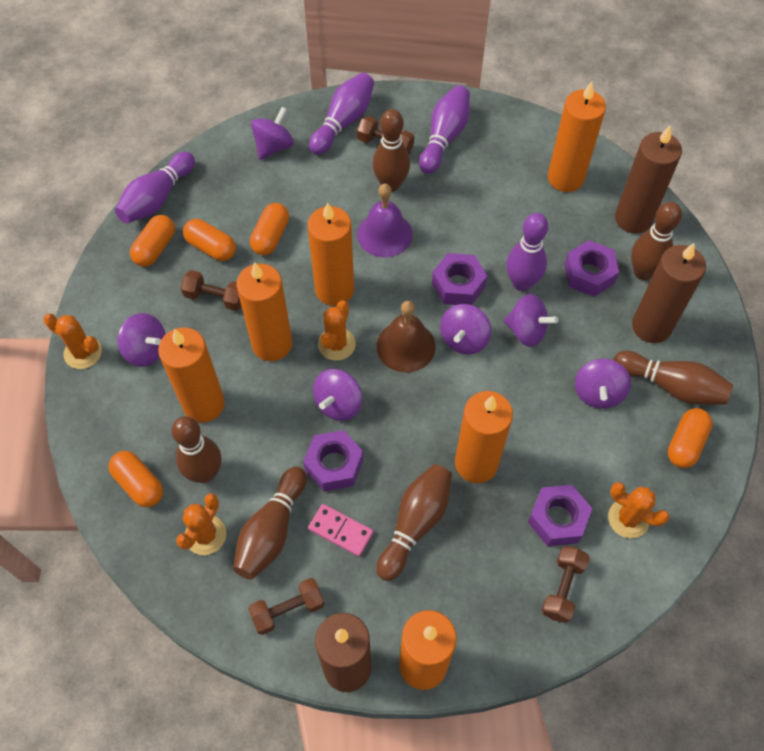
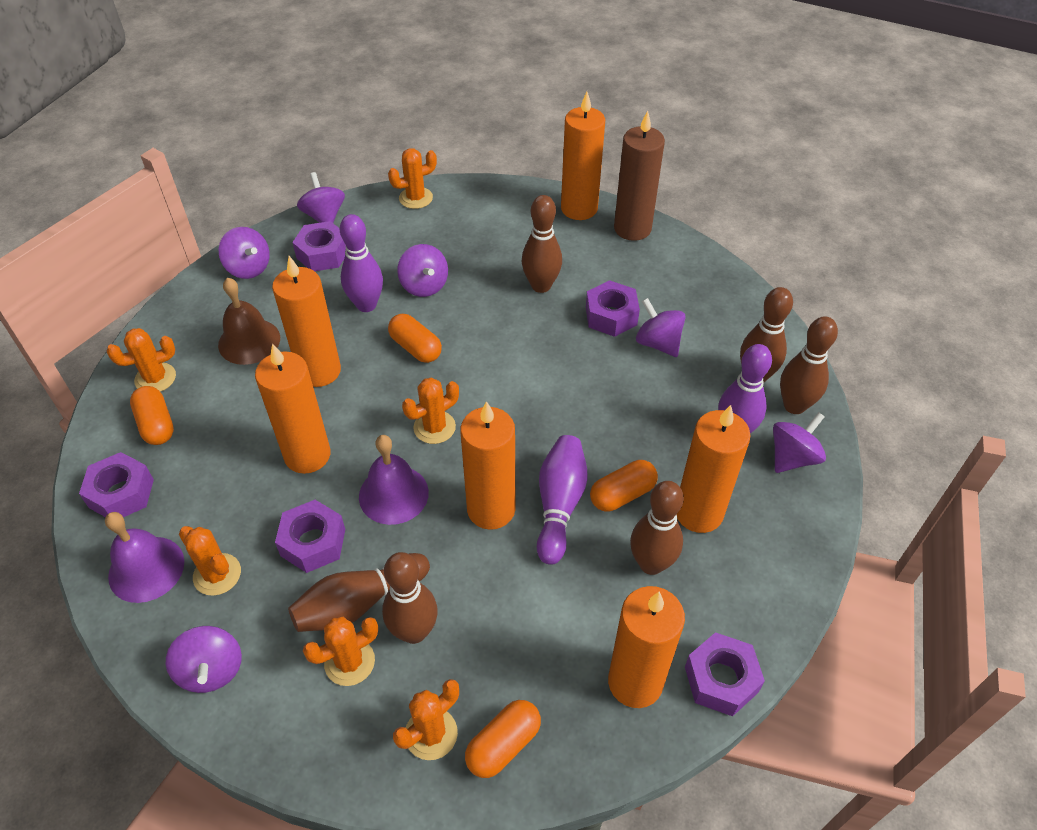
brown candle: 3 -> 1
brown dumbbell: 4 -> 0
orange cactus: 4 -> 6
orange capsule: 5 -> 4
pink domino: 1 -> 0
purple bell: 1 -> 2
purple bowling pin: 4 -> 3
purple nut: 4 -> 5

